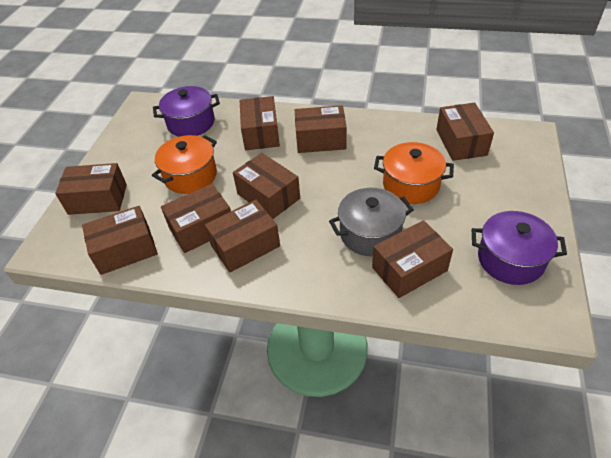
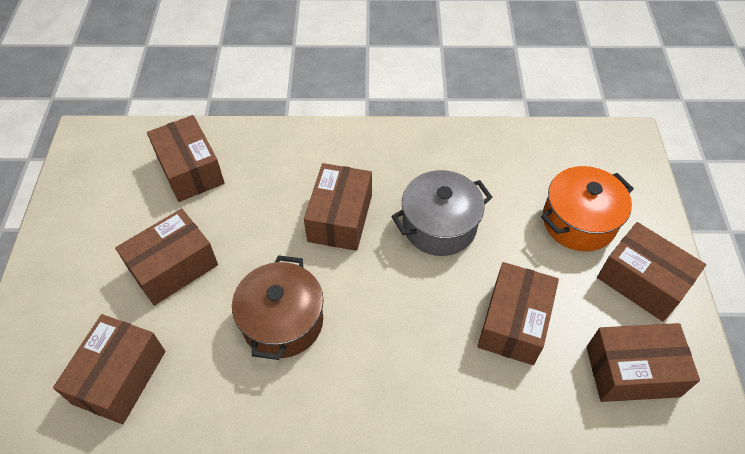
brown box: 9 -> 7
brown pot: 0 -> 1
orange pot: 2 -> 1
purple pot: 2 -> 0

